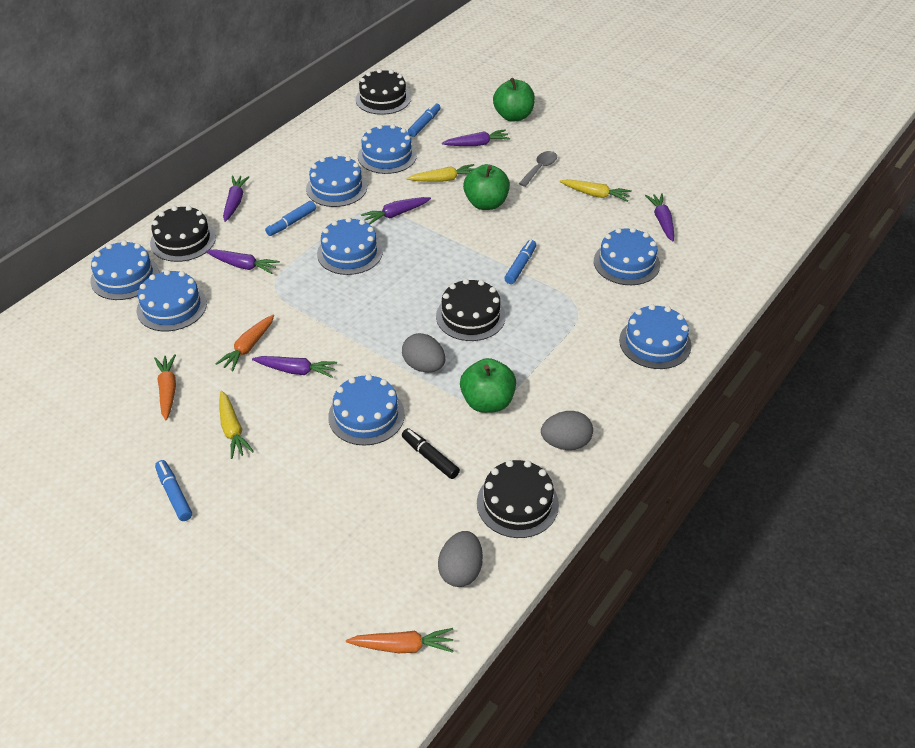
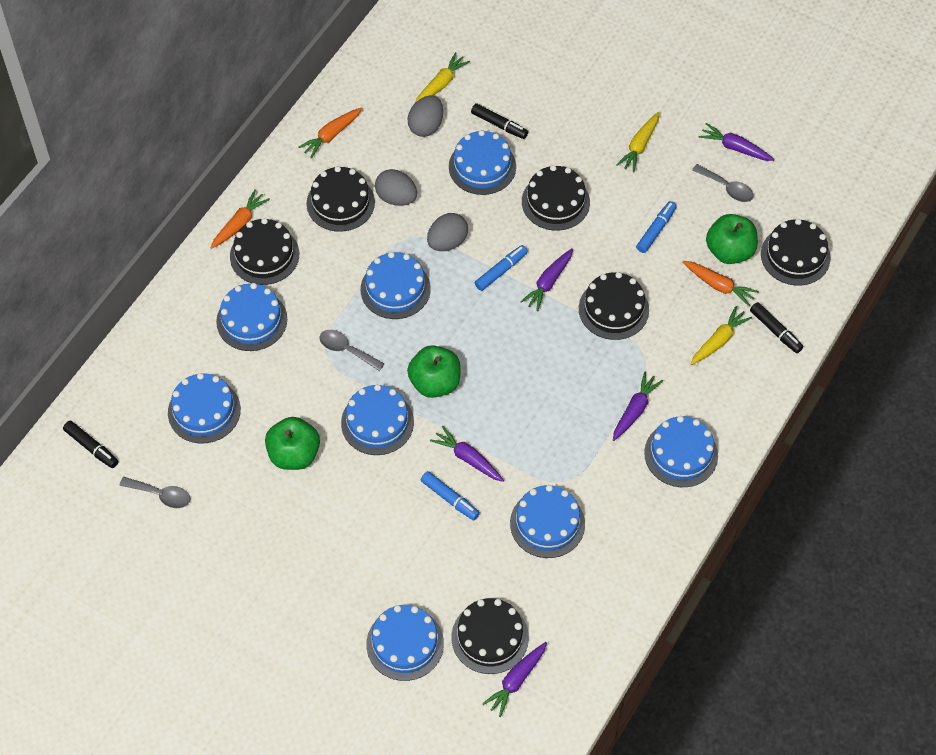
black cake: 4 -> 6
black marker: 1 -> 3
blue marker: 4 -> 3
grey spoon: 1 -> 3
purple carrot: 6 -> 5

